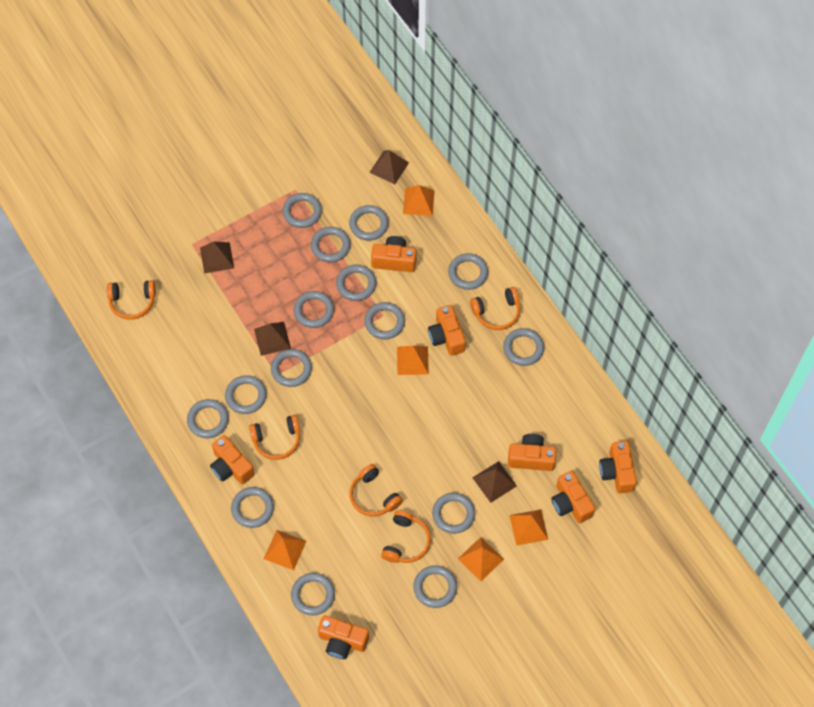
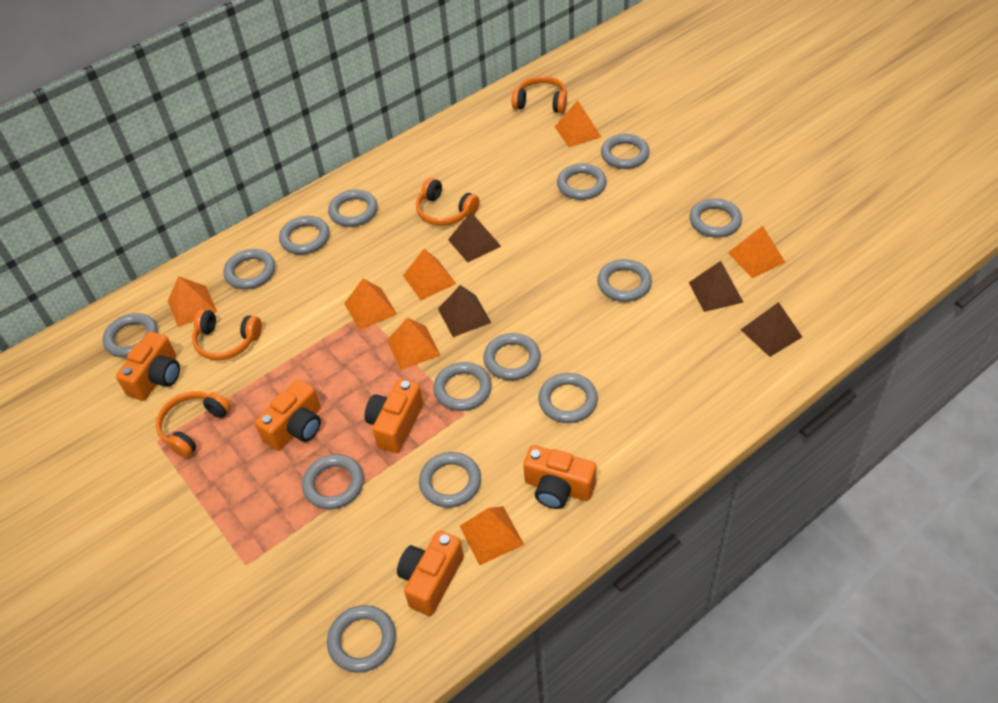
grey ring: 15 -> 14
orange camera: 7 -> 5
orange headphones: 5 -> 4
orange pyramid: 5 -> 7

